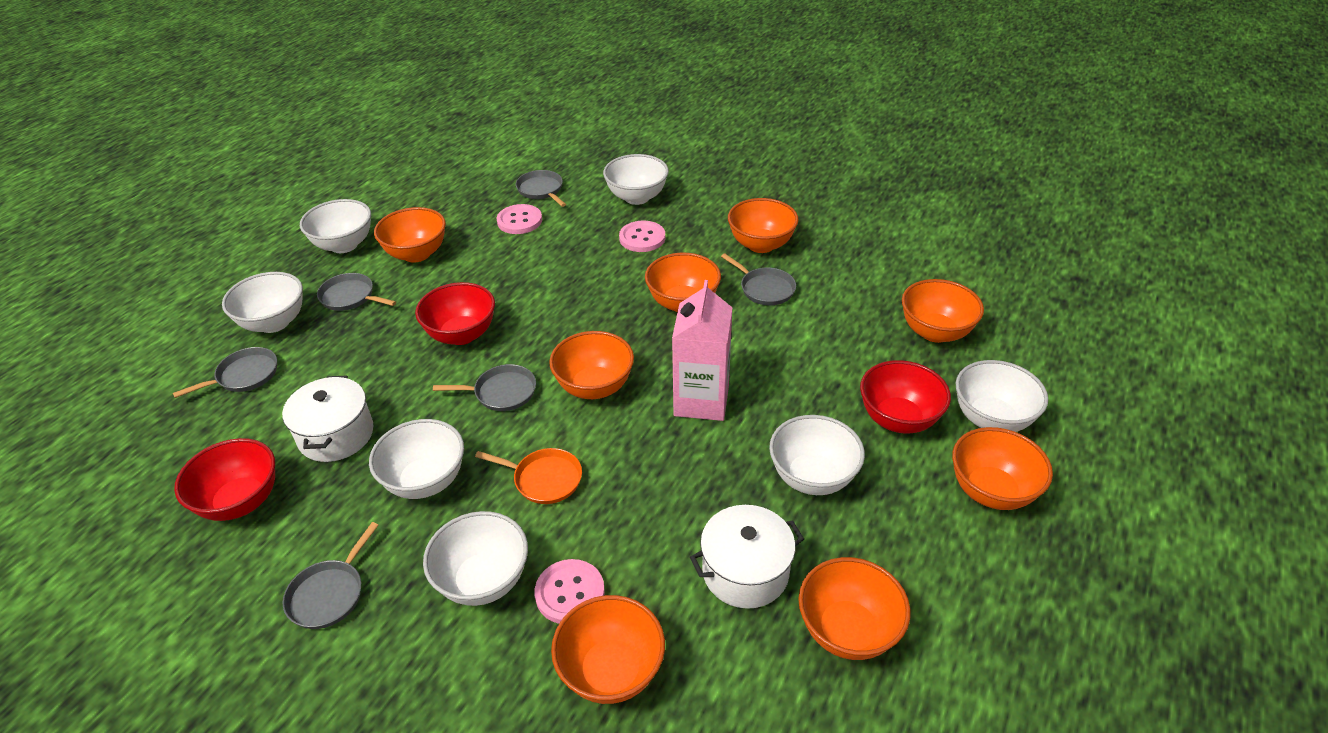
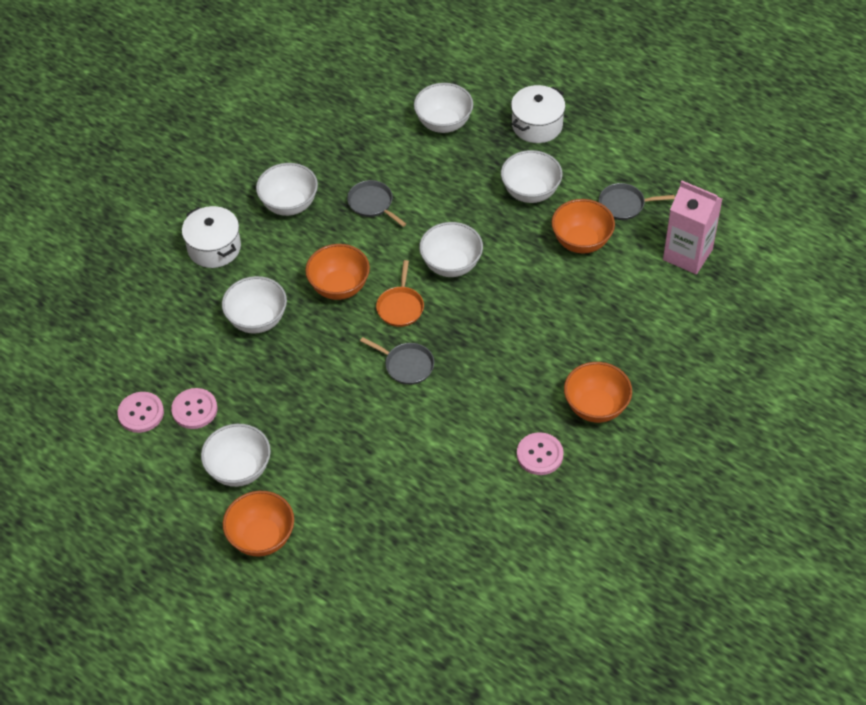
grey pan: 6 -> 3
orange bowl: 8 -> 4
red bowl: 3 -> 0
white bowl: 7 -> 6

